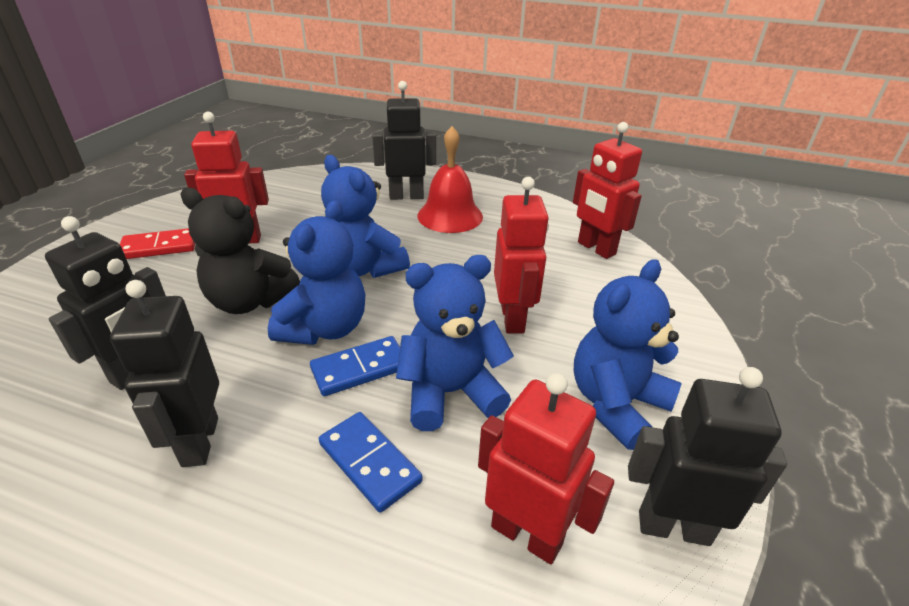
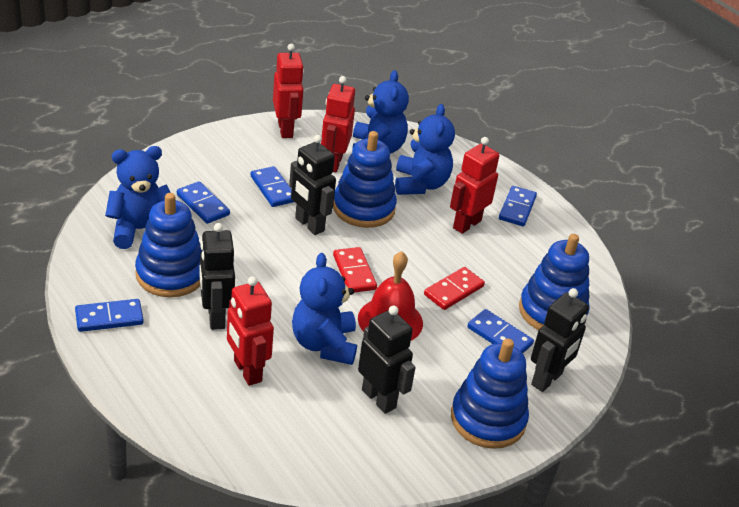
black teddy bear: 1 -> 0
blue domino: 2 -> 5
blue stacking toy: 0 -> 4
red domino: 1 -> 2

